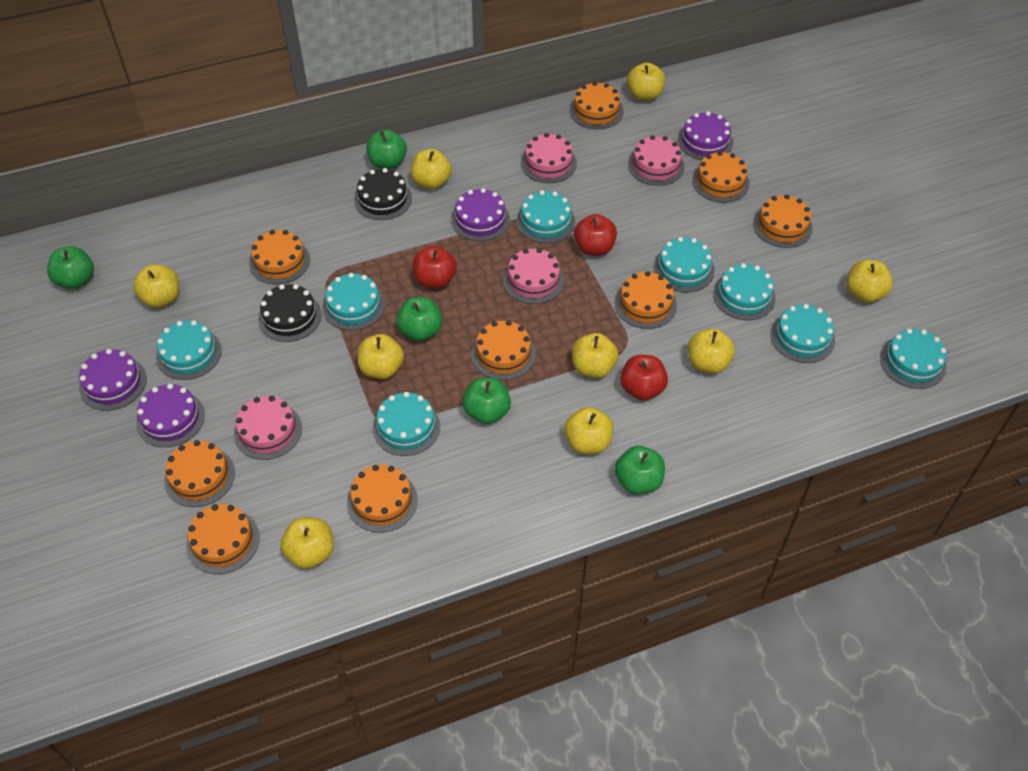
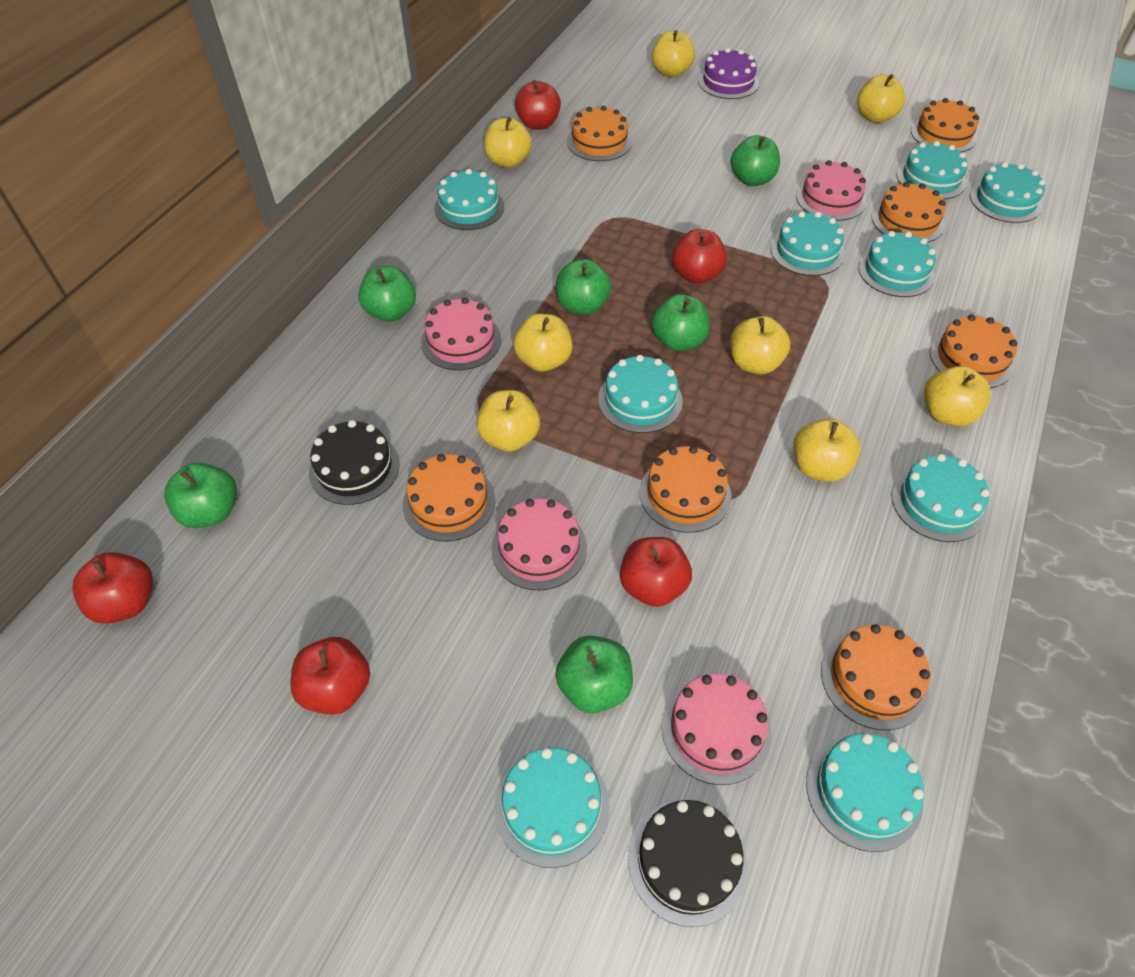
green apple: 5 -> 6
orange cake: 9 -> 7
purple cake: 4 -> 1
red apple: 3 -> 5
turquoise cake: 8 -> 9
yellow apple: 9 -> 8

